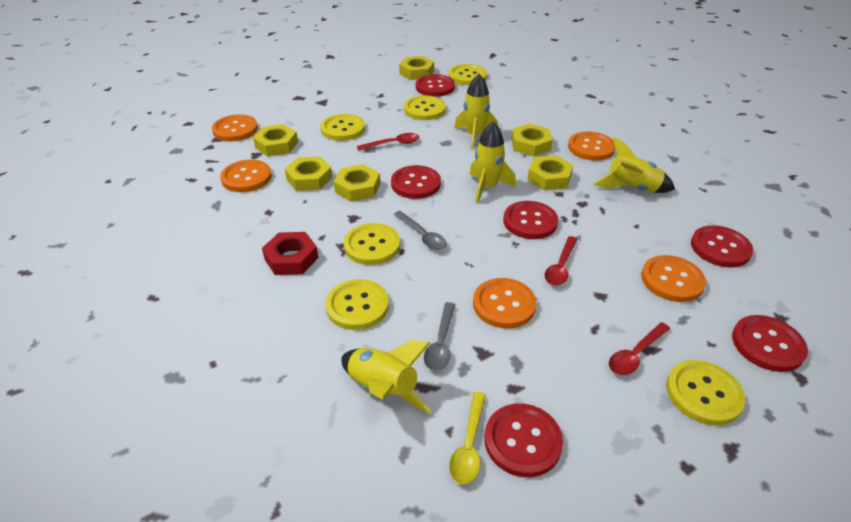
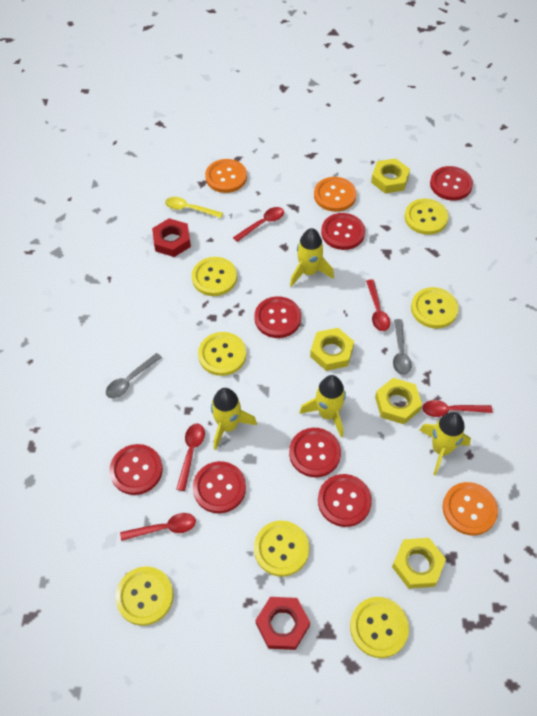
orange button: 5 -> 3
red button: 6 -> 7
red nut: 1 -> 2
red spoon: 3 -> 5
yellow button: 6 -> 7
yellow nut: 6 -> 4

